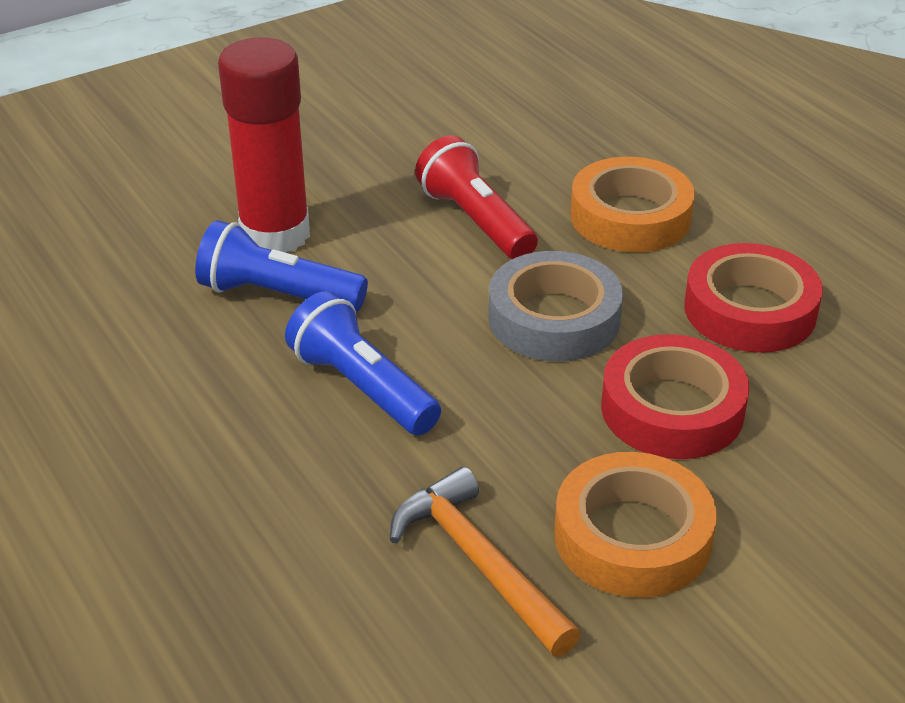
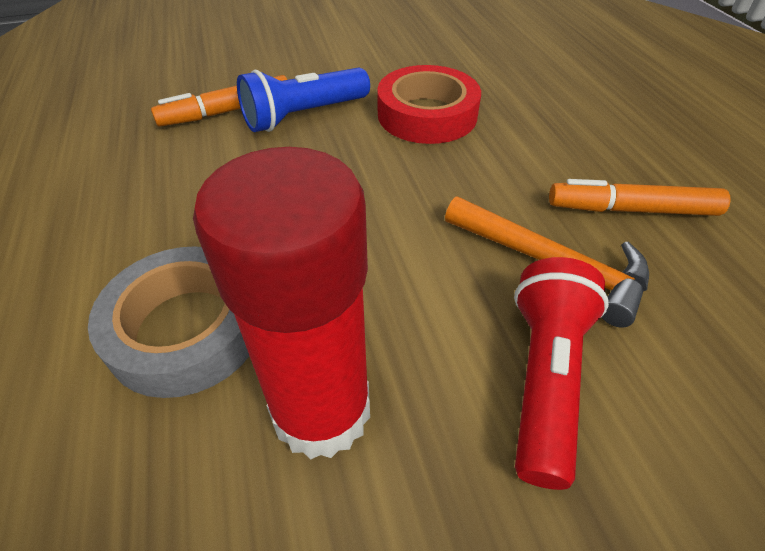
blue flashlight: 2 -> 1
orange marker: 0 -> 2
orange tape: 2 -> 0
red tape: 2 -> 1

